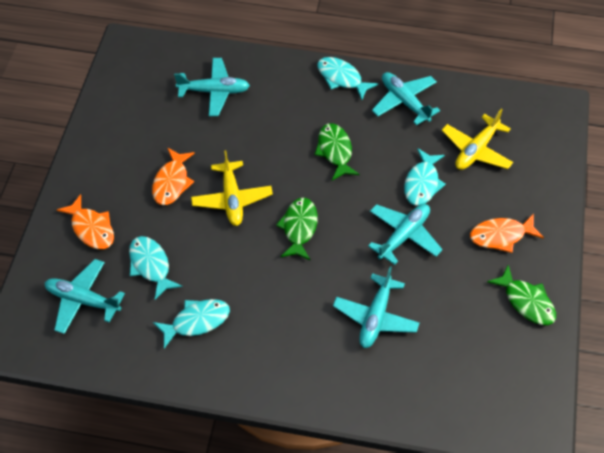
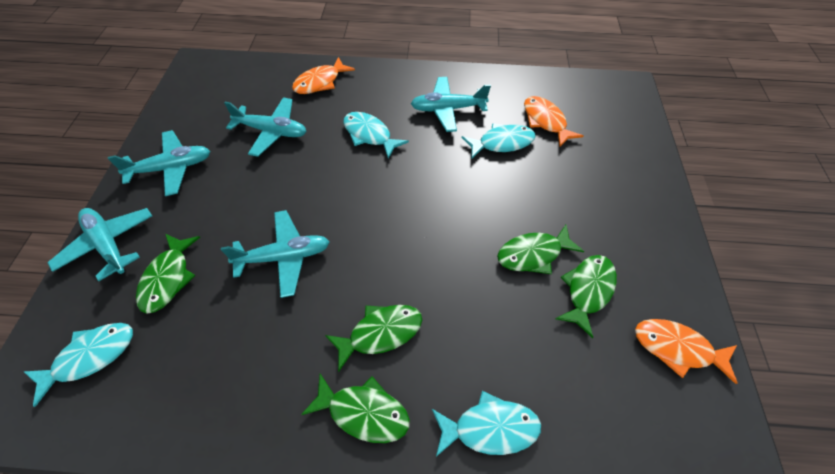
green fish: 3 -> 5
yellow plane: 2 -> 0

